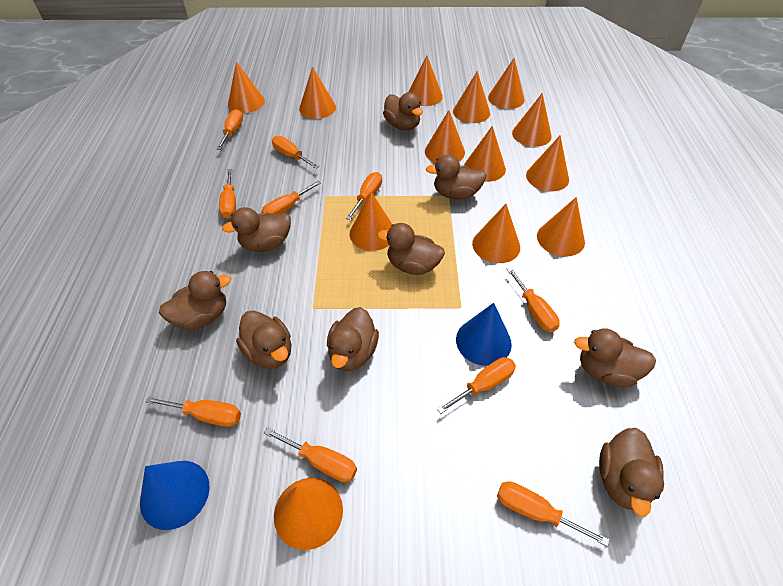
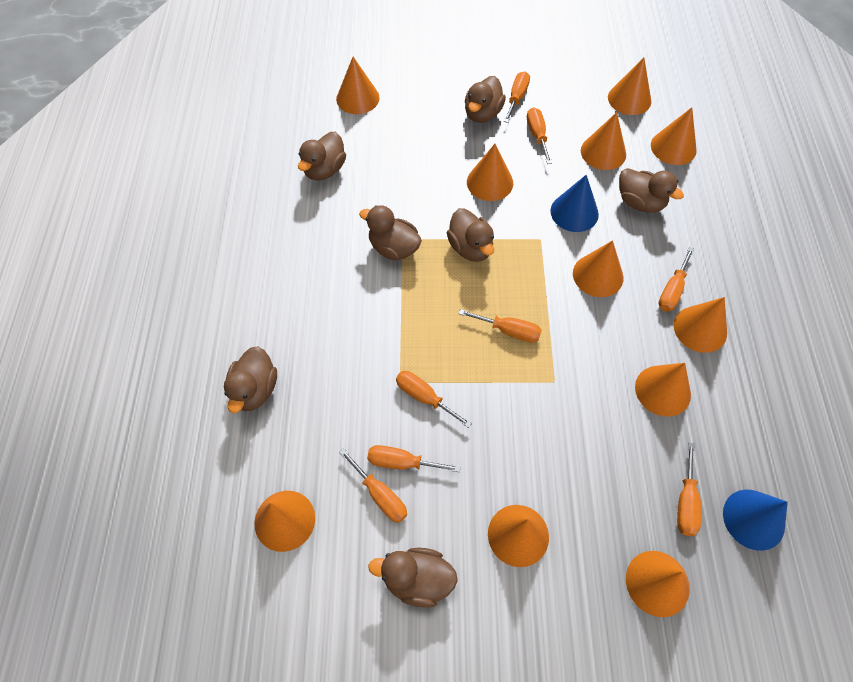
brown duck: 9 -> 7
orange cone: 13 -> 11
orange screwdriver: 10 -> 8

